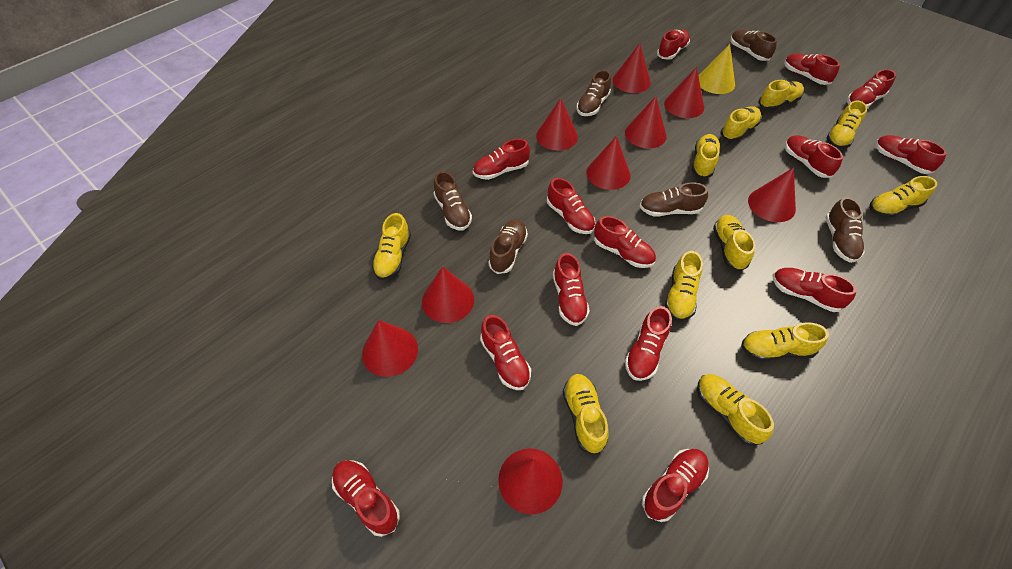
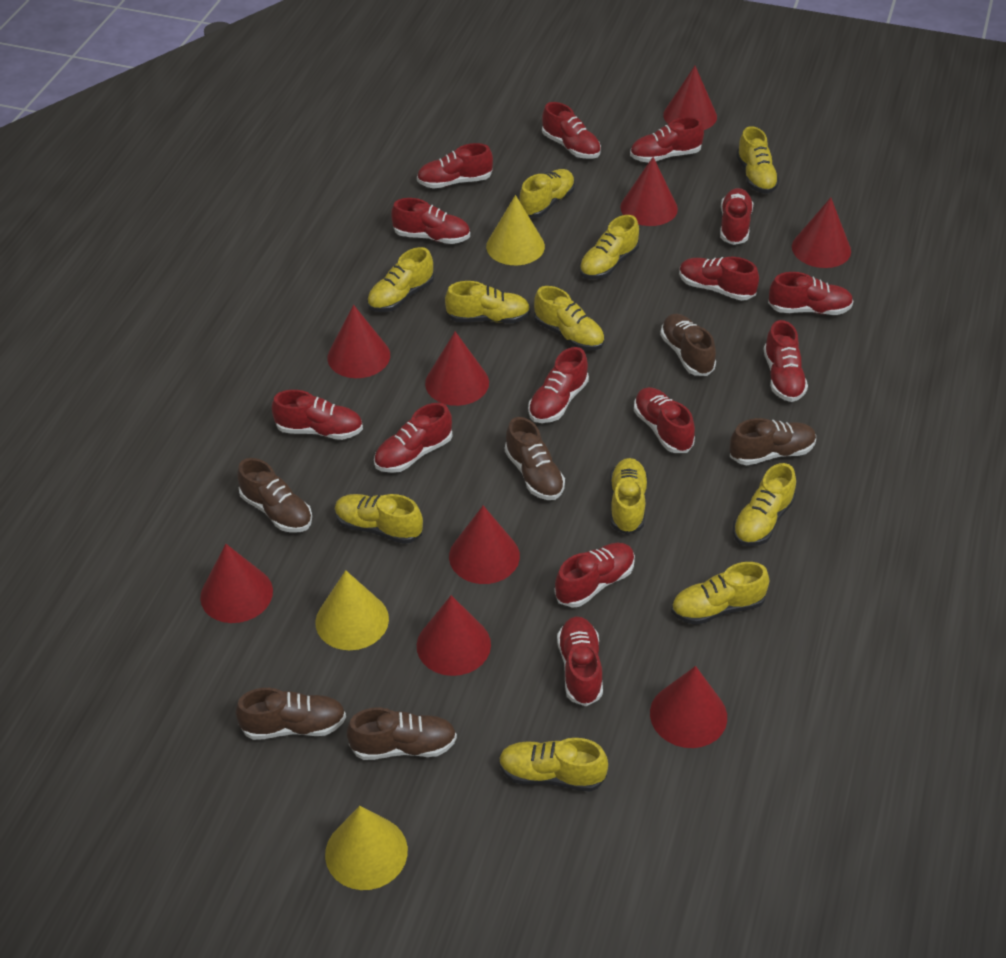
yellow cone: 1 -> 3

